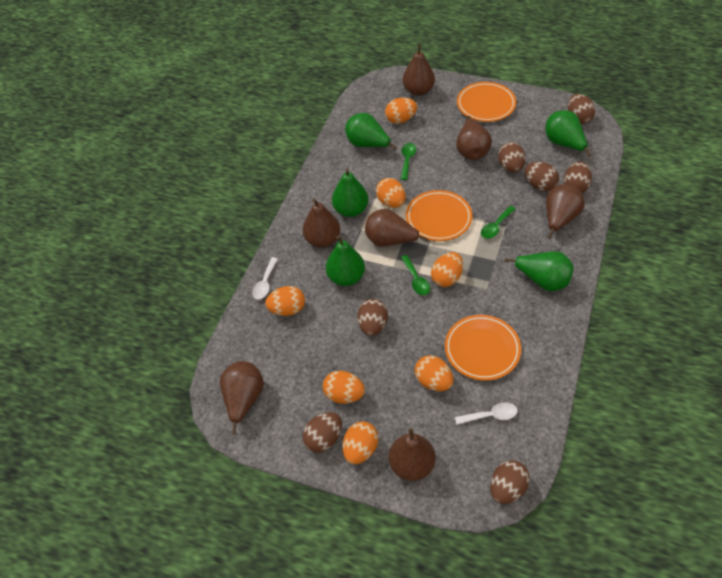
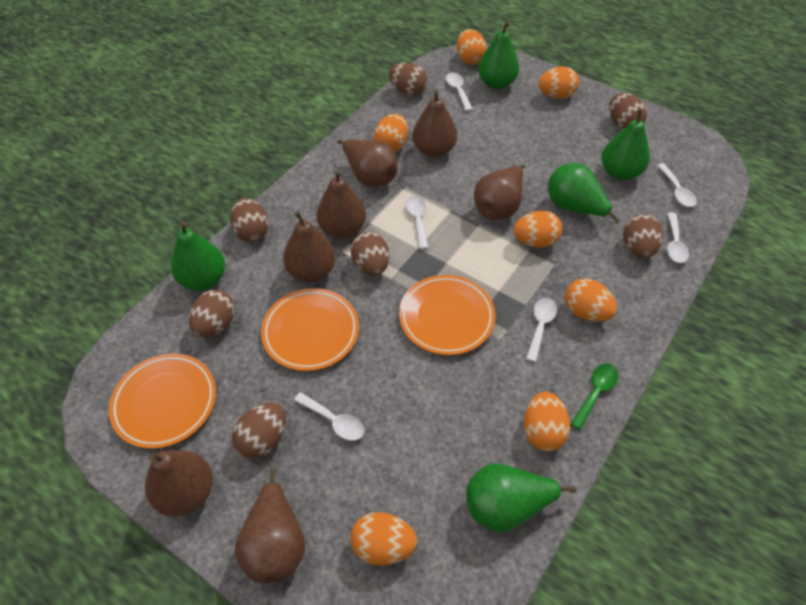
green spoon: 3 -> 1
white spoon: 2 -> 6

